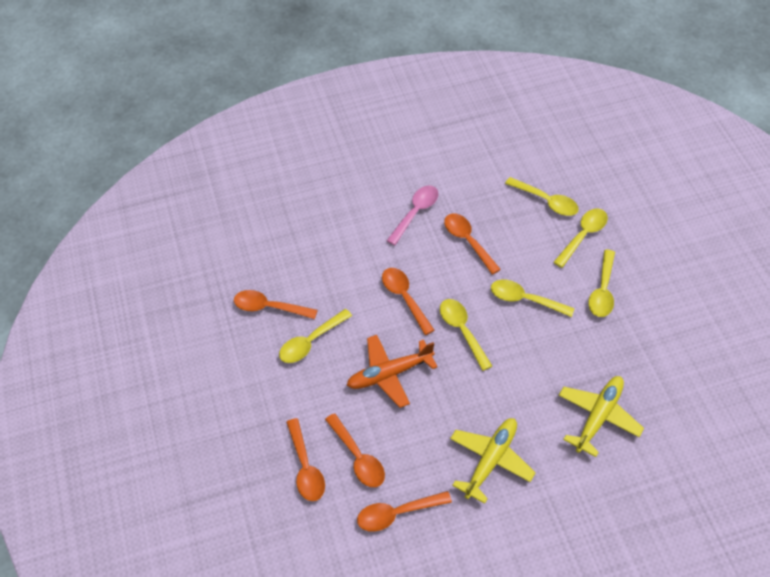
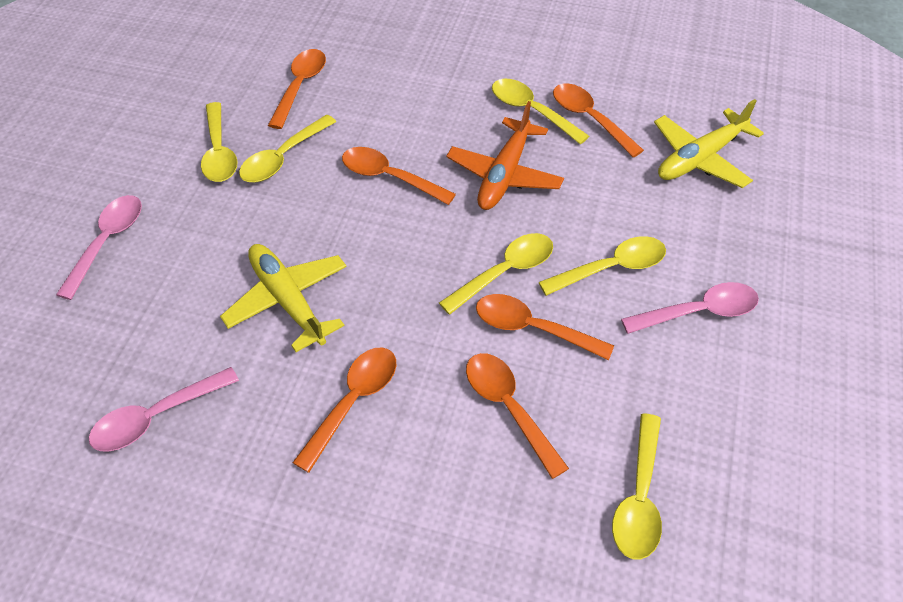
pink spoon: 1 -> 3

